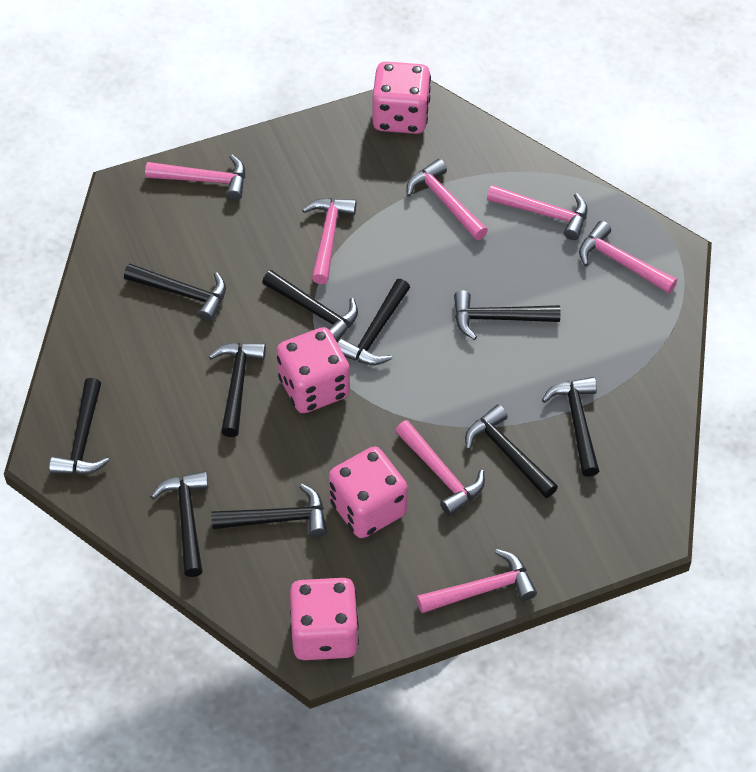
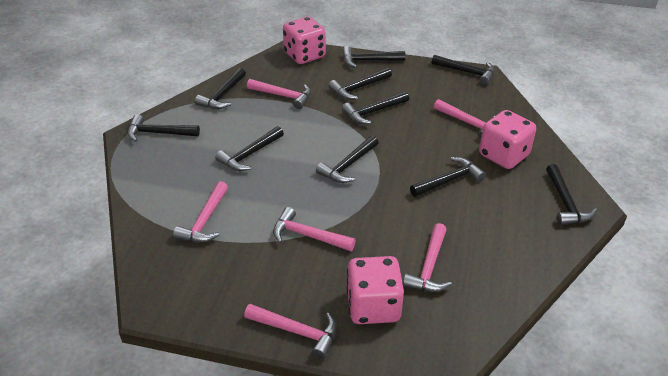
pink dice: 4 -> 3
pink hammer: 7 -> 6

